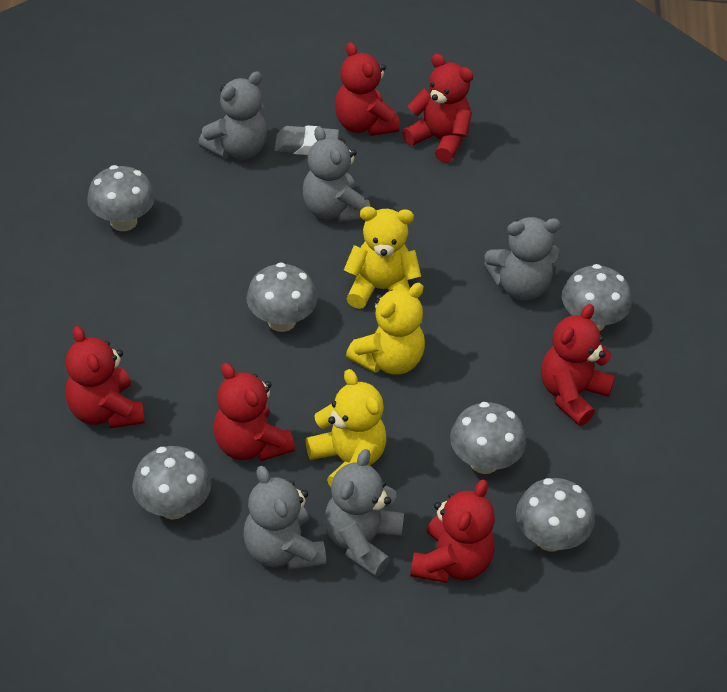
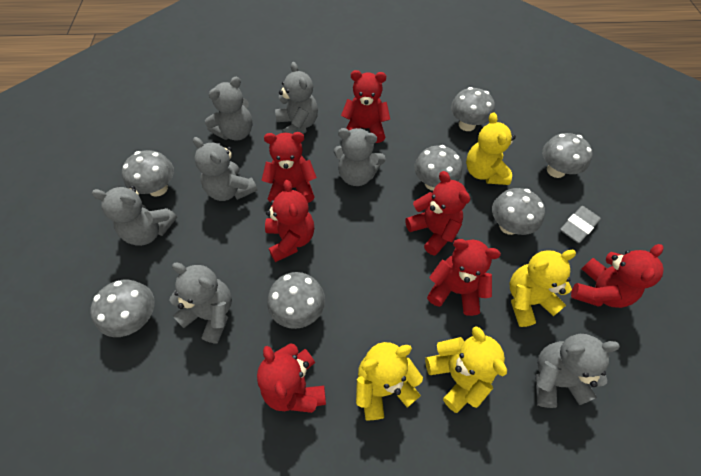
grey mushroom: 6 -> 7
grey teddy bear: 5 -> 7
red teddy bear: 6 -> 7
yellow teddy bear: 3 -> 4

